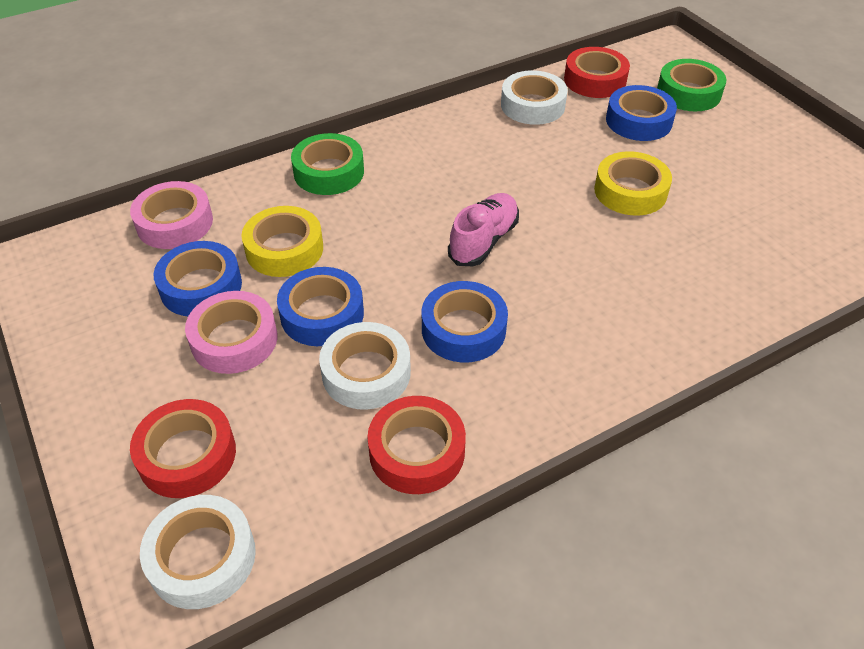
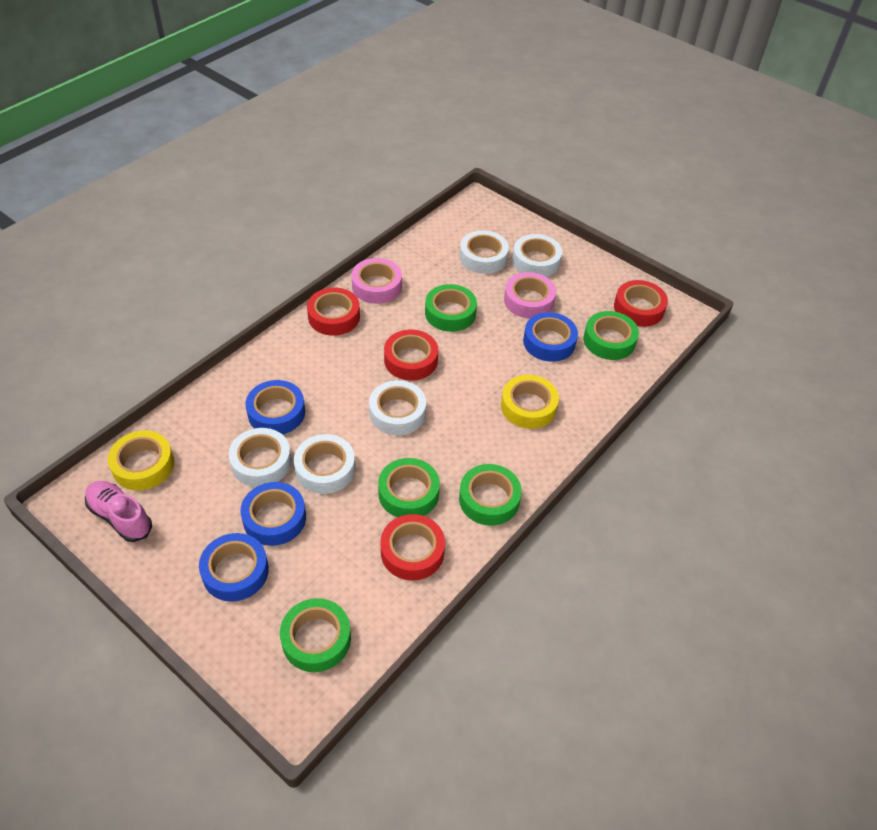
green tape: 2 -> 5
red tape: 3 -> 4
white tape: 3 -> 5

